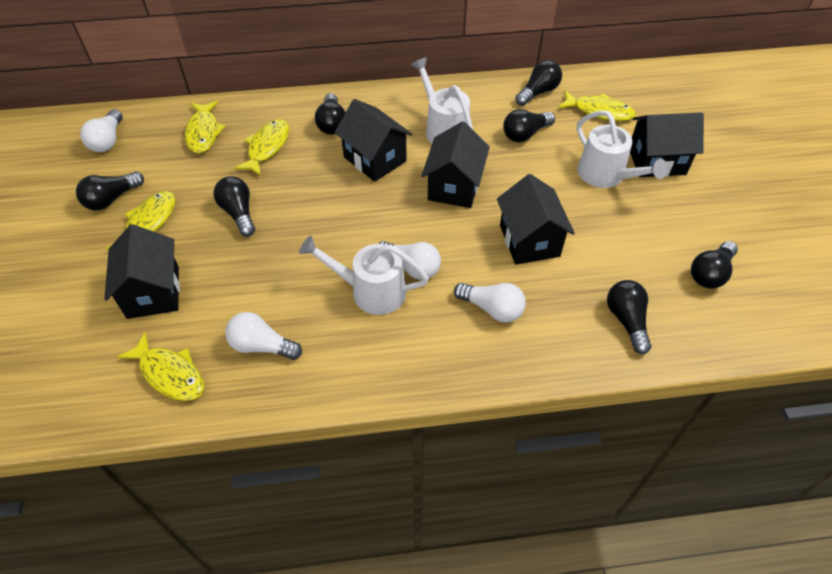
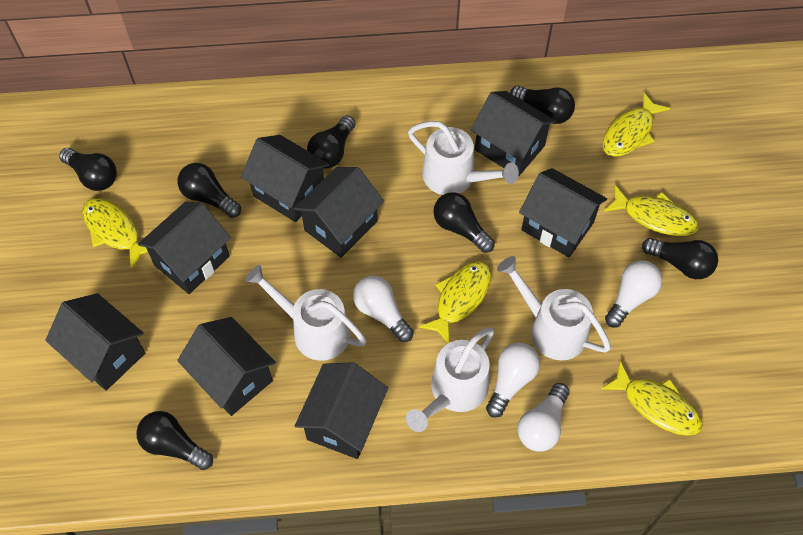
black house: 5 -> 8
white watering can: 3 -> 4

